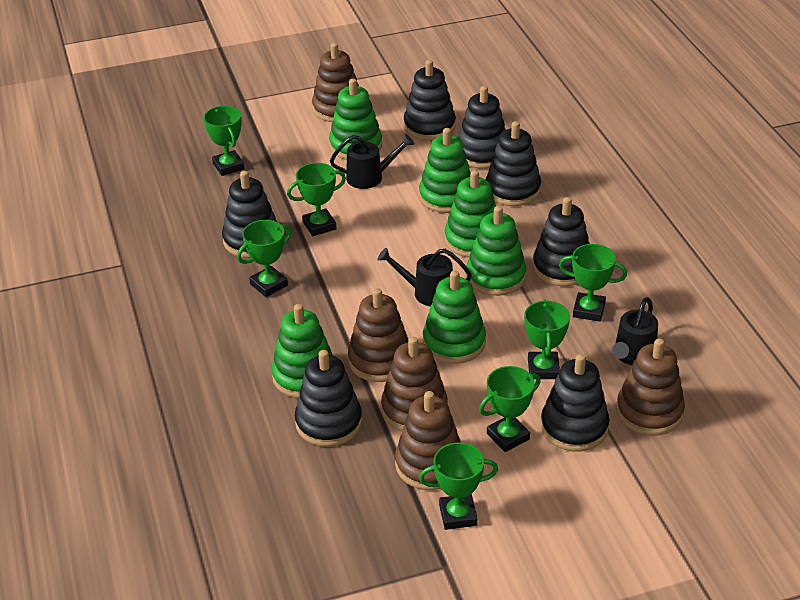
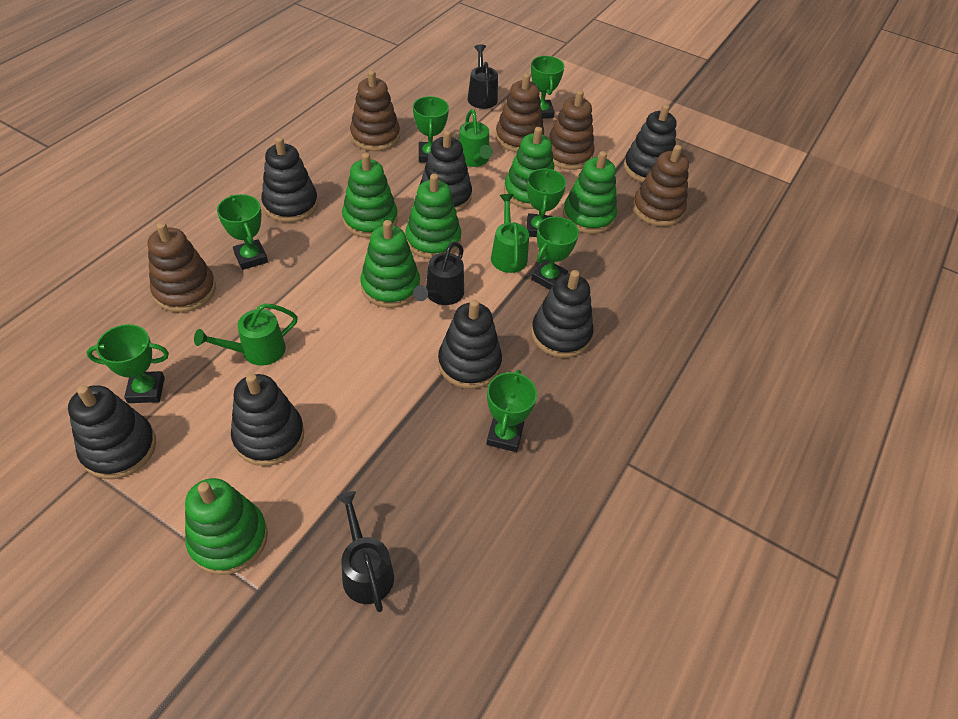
green watering can: 0 -> 3

